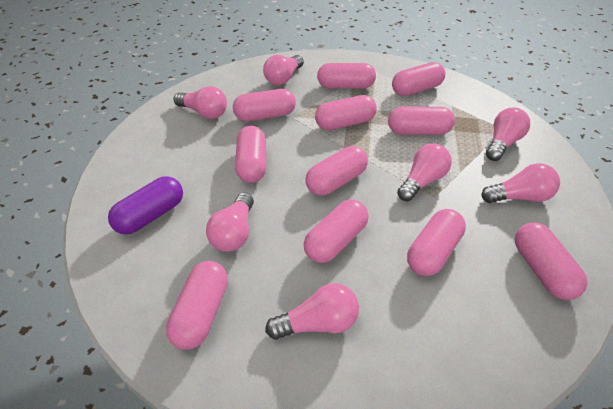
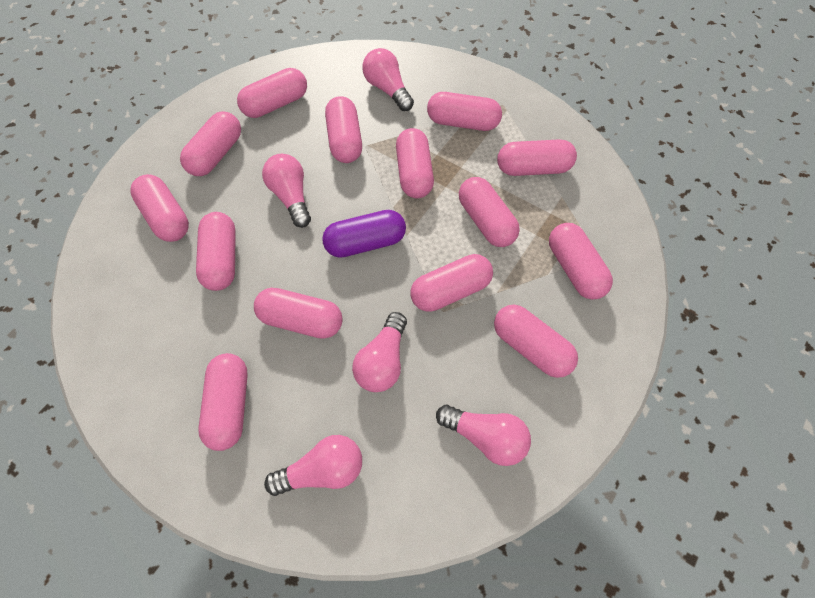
pink capsule: 11 -> 14
pink light bulb: 7 -> 5

